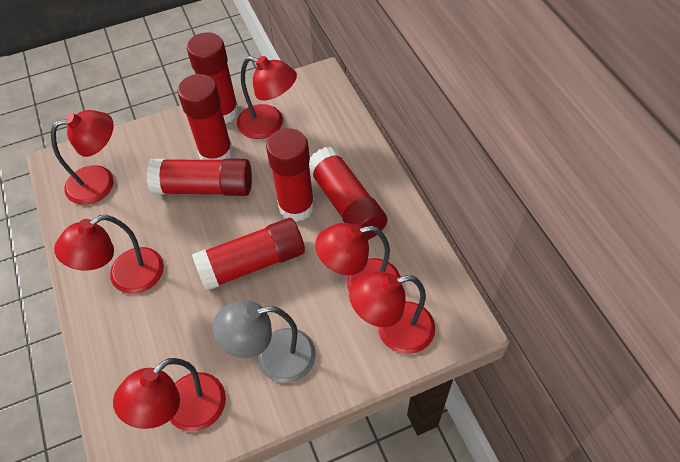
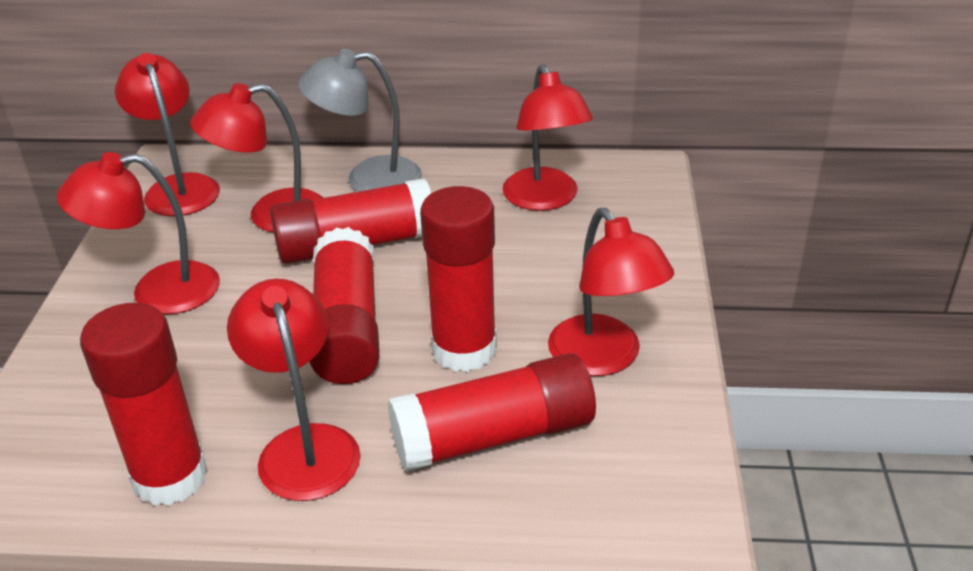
red glue stick: 6 -> 5

